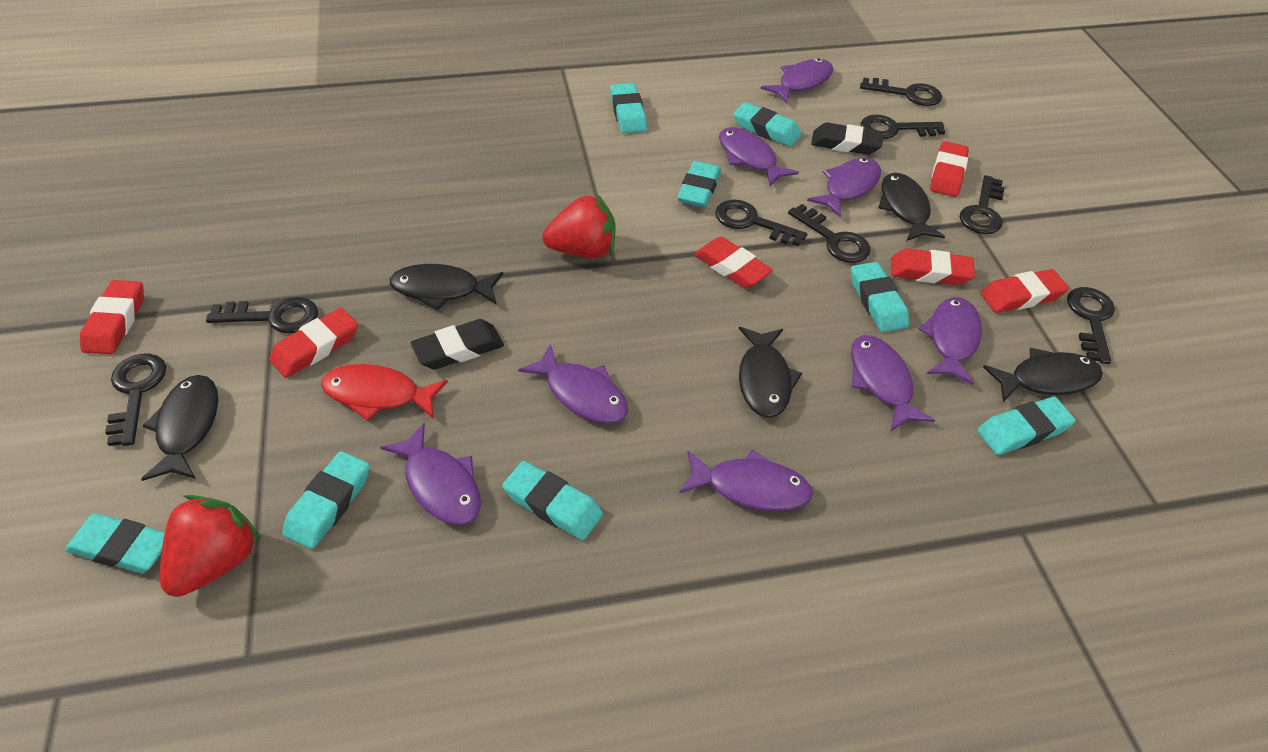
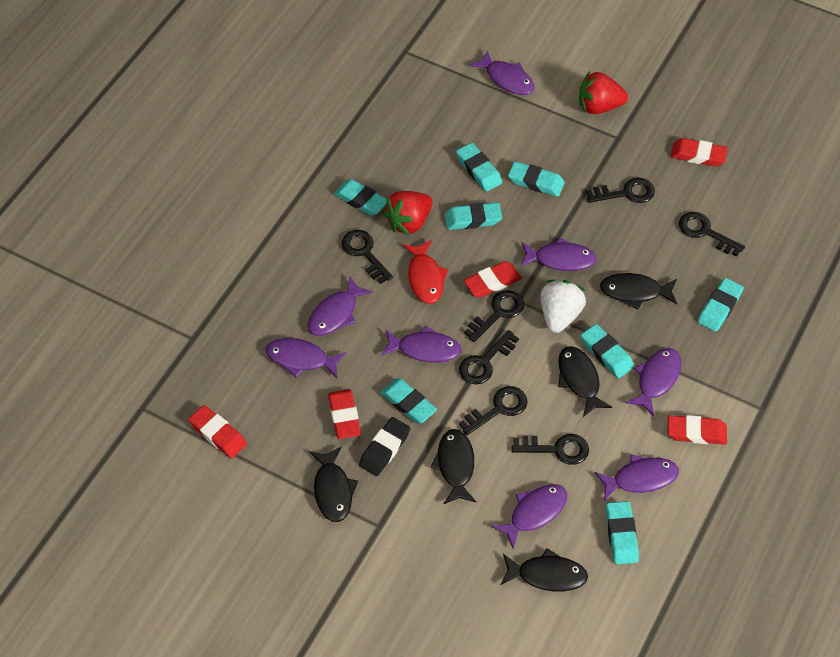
black eraser: 2 -> 1
black key: 8 -> 7
red eraser: 6 -> 5
white strawberry: 0 -> 1

